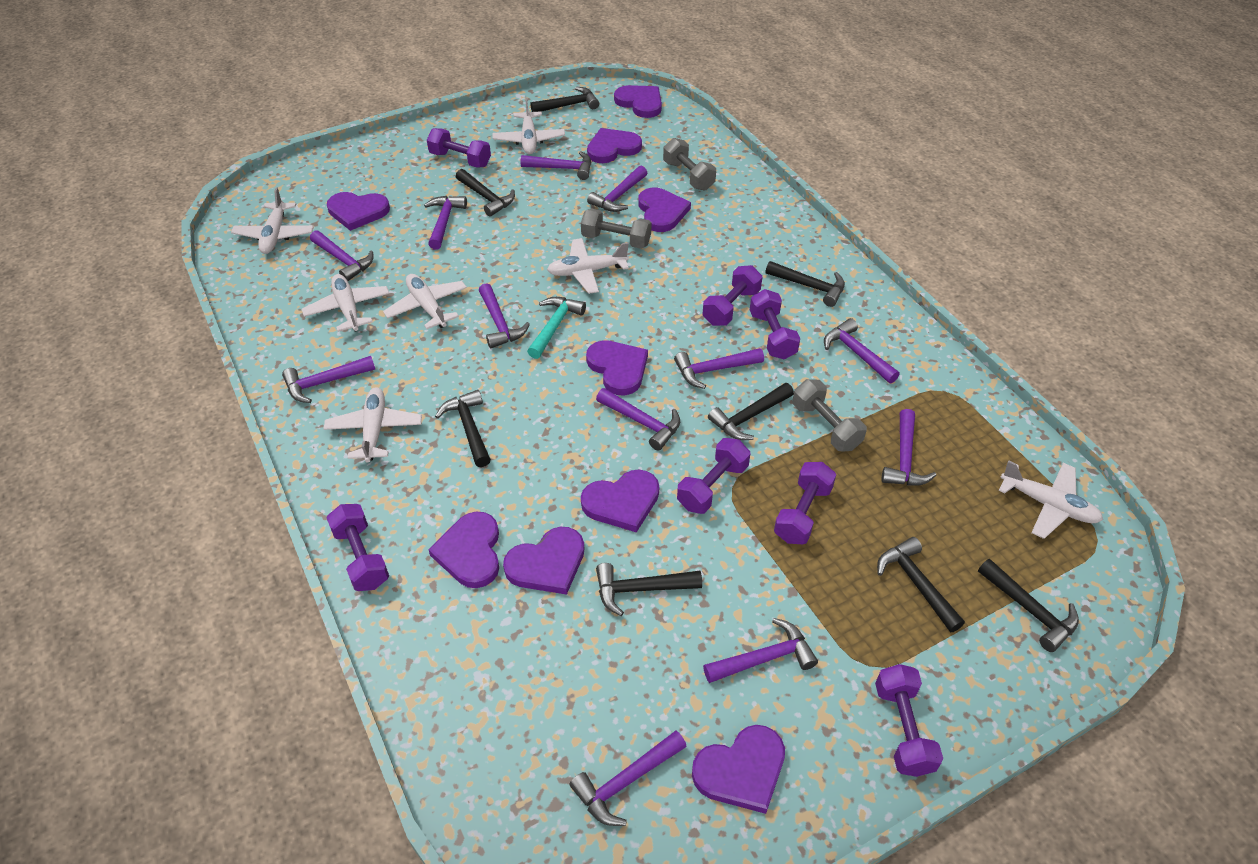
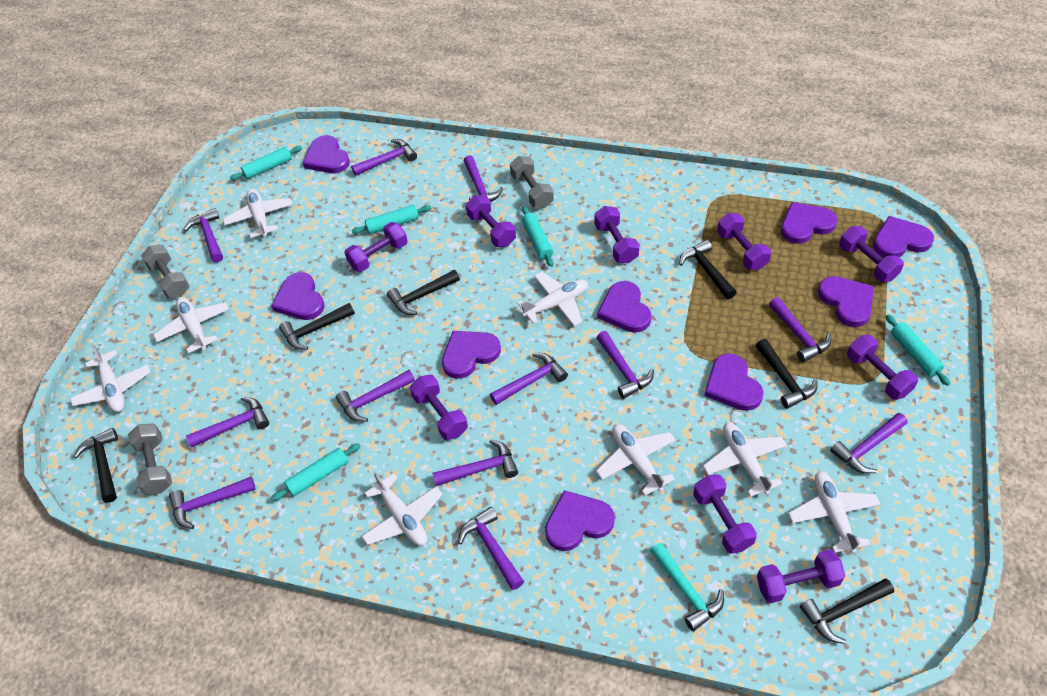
black hammer: 8 -> 6
purple dumbbell: 7 -> 9
turquoise rolling pin: 0 -> 5
white plane: 7 -> 8

